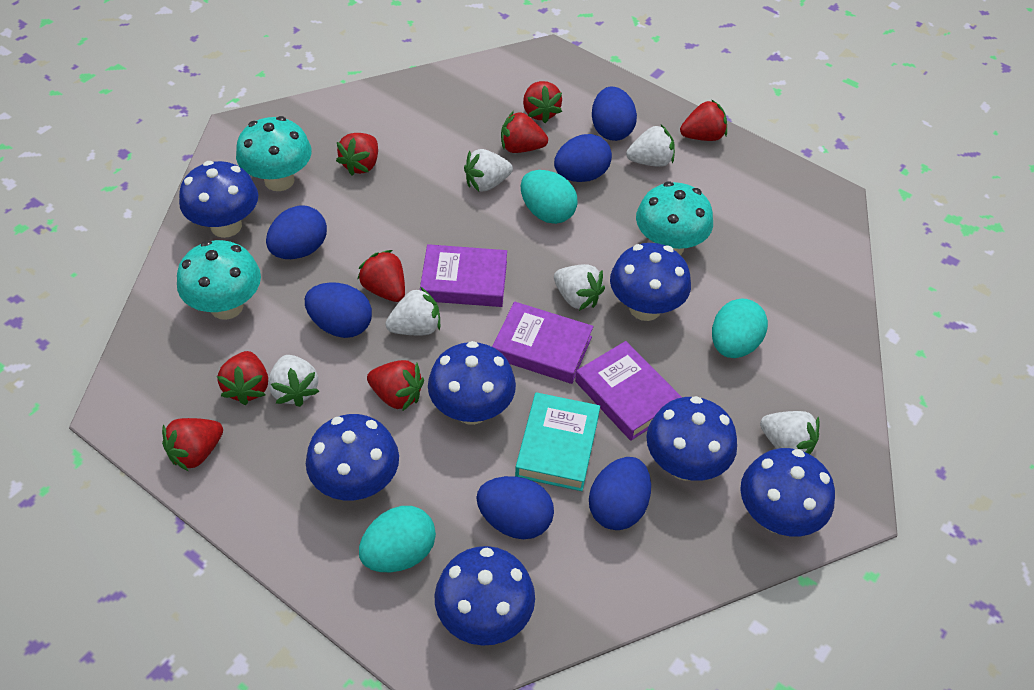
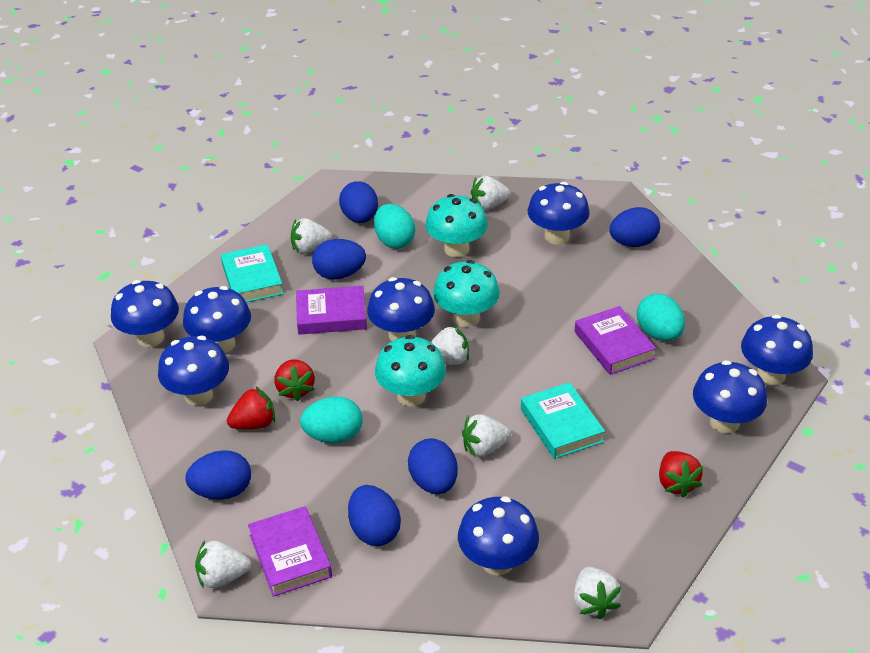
blue mushroom: 7 -> 8
red strawberry: 8 -> 3
turquoise book: 1 -> 2

